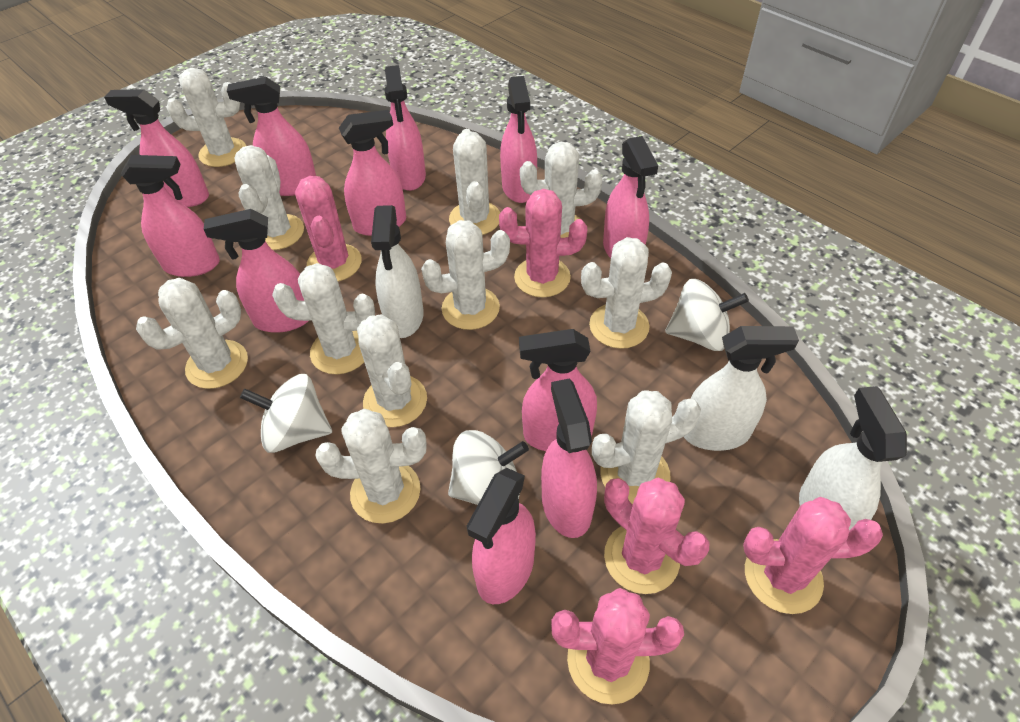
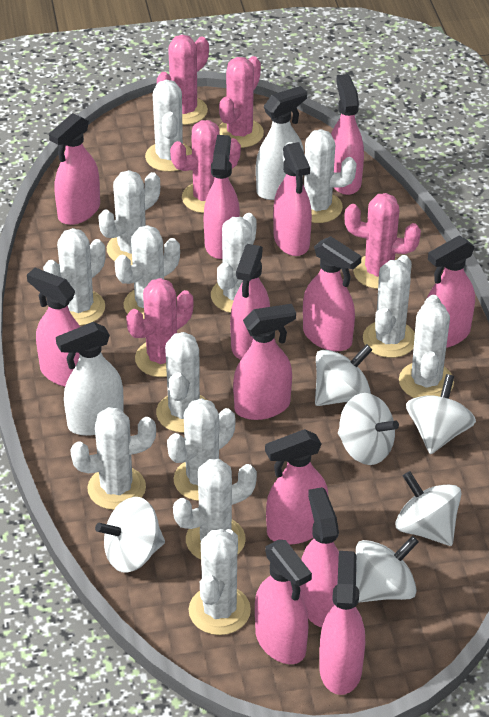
pink spray bottle: 11 -> 13
white cactus: 11 -> 13
white spinning top: 3 -> 6
white spray bottle: 3 -> 2

